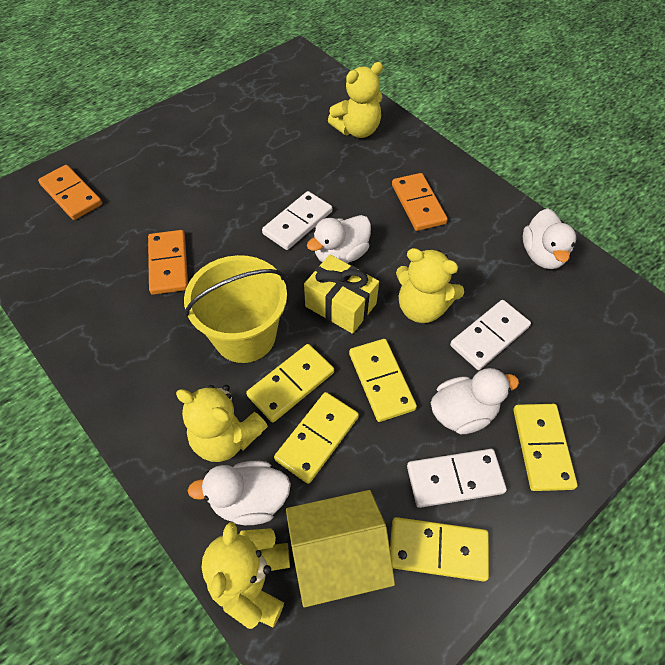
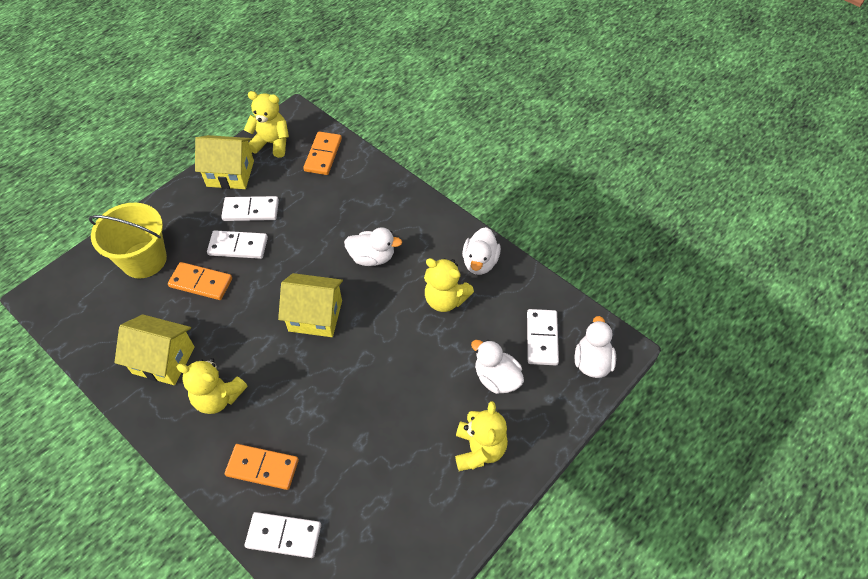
white domino: 3 -> 4
yellow domino: 5 -> 0
yellow gift: 1 -> 0
yellow house: 1 -> 3

